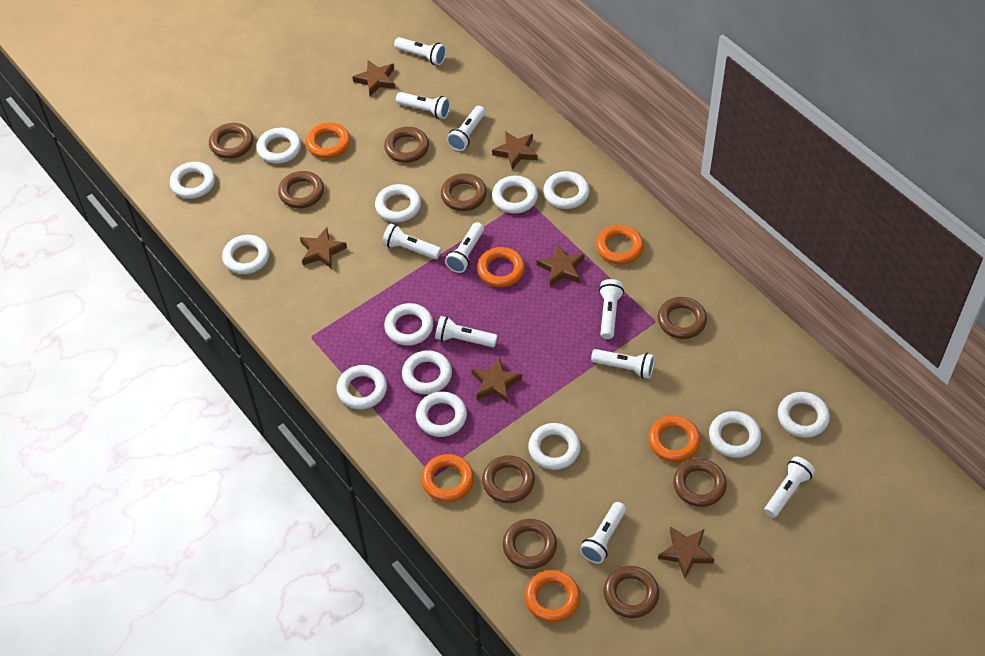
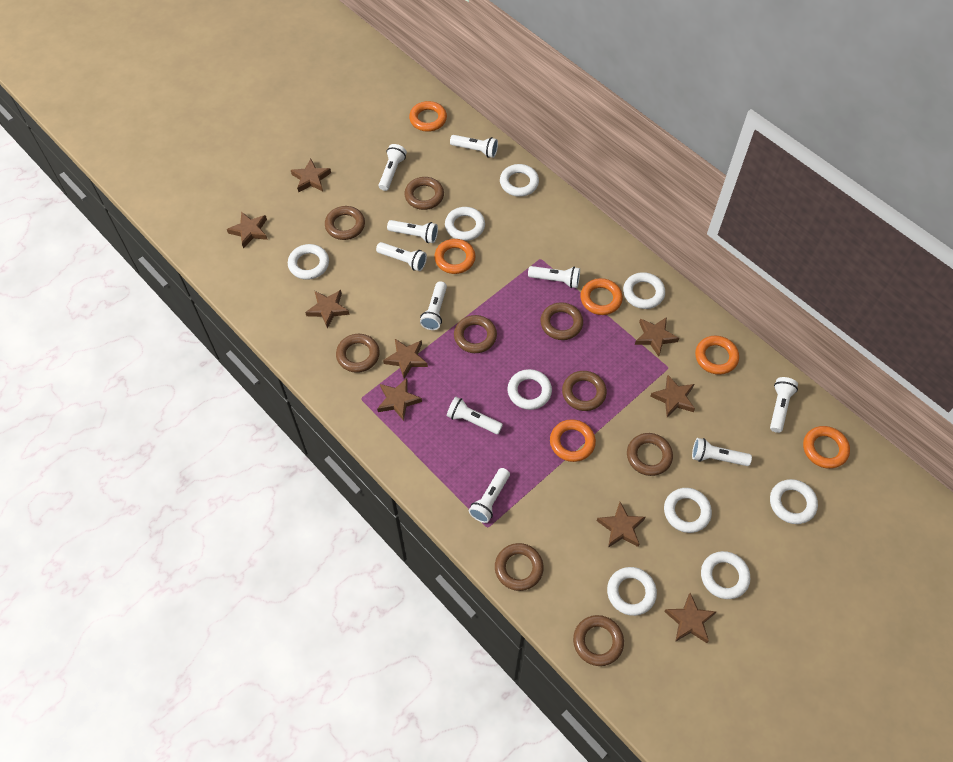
brown star: 6 -> 9
white ring: 13 -> 9

